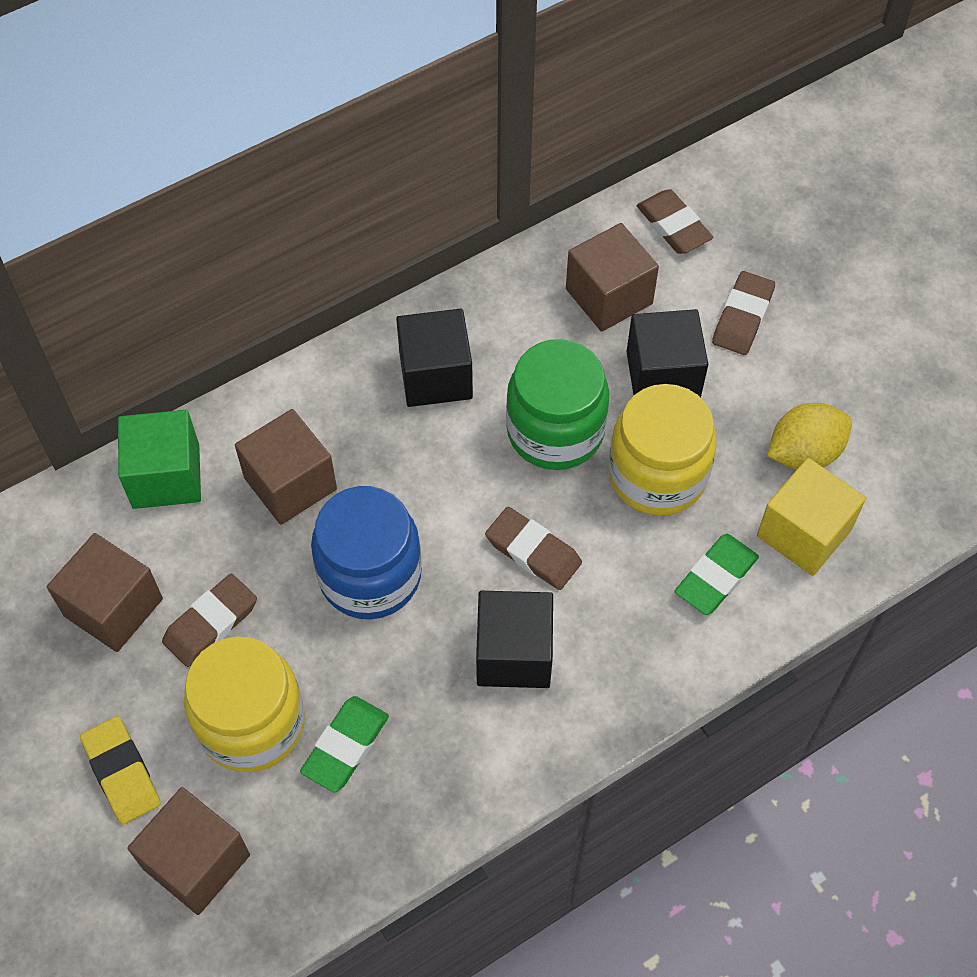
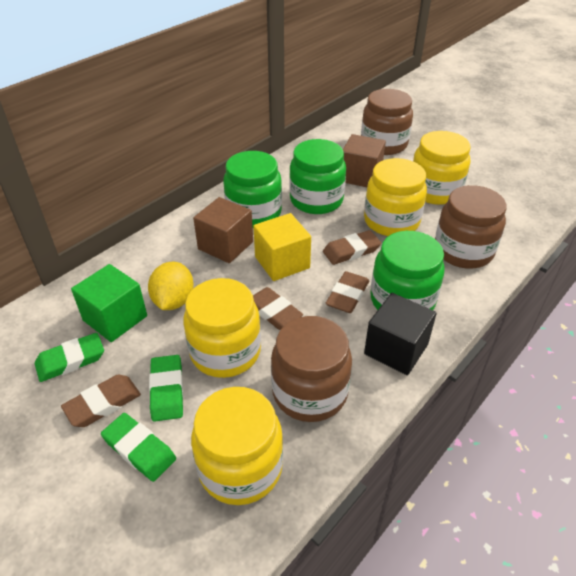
black cube: 3 -> 1
blue jar: 1 -> 0
brown cube: 4 -> 2
brown jar: 0 -> 3
green eraser: 2 -> 3
green jar: 1 -> 3
yellow eraser: 1 -> 0
yellow jar: 2 -> 4

